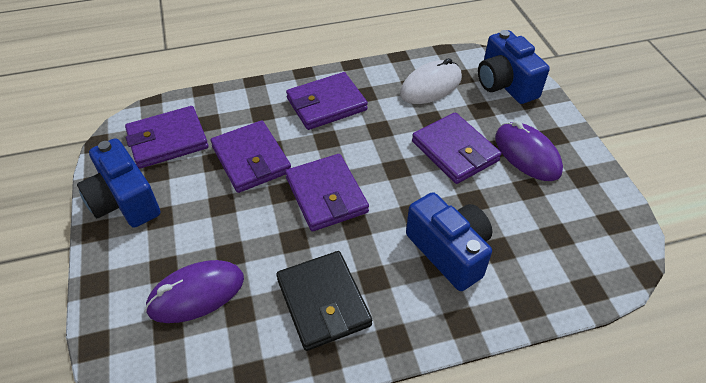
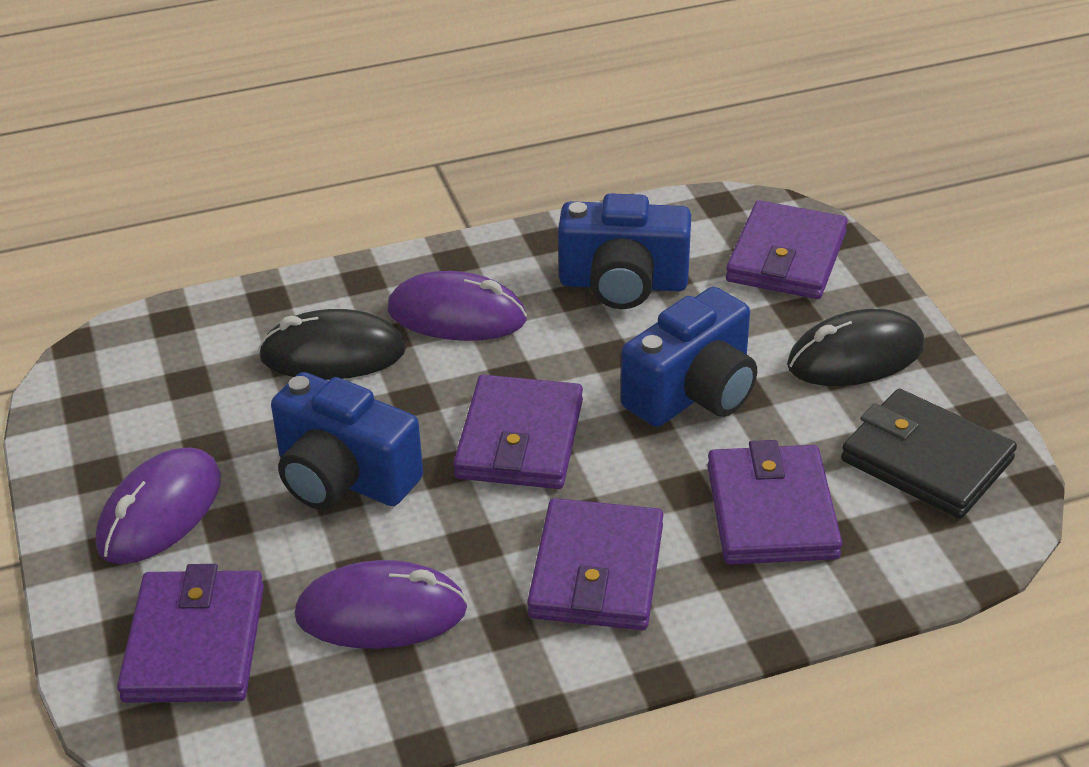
black mouse: 0 -> 2
purple mouse: 2 -> 3
white mouse: 1 -> 0

